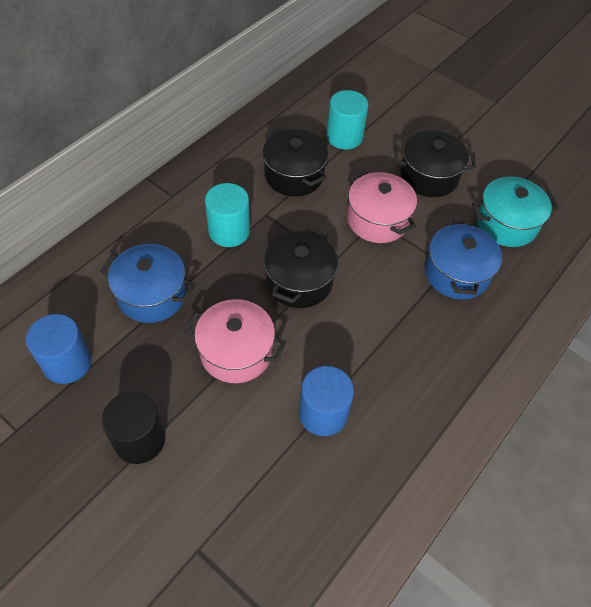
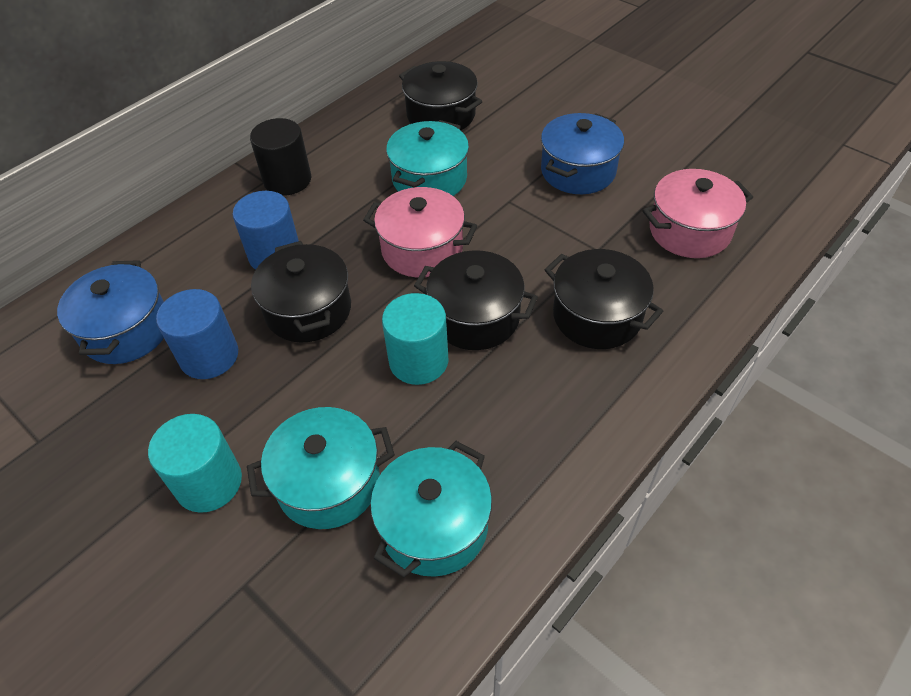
black pot: 3 -> 4
turquoise pot: 1 -> 3

